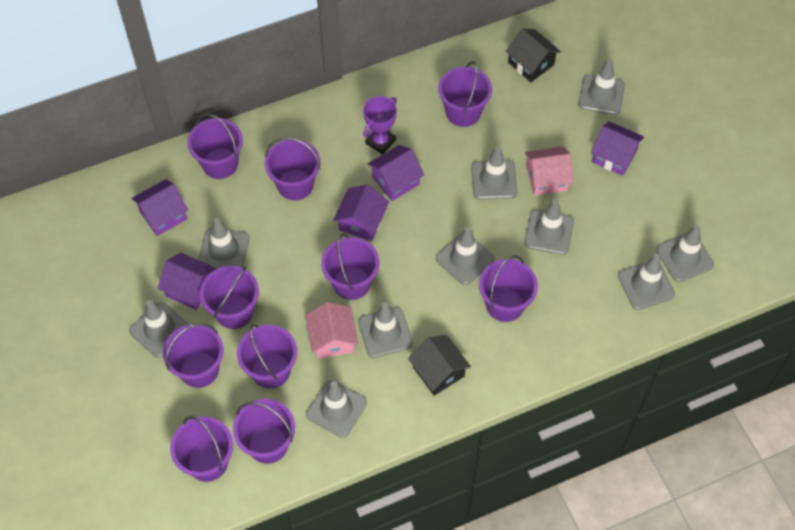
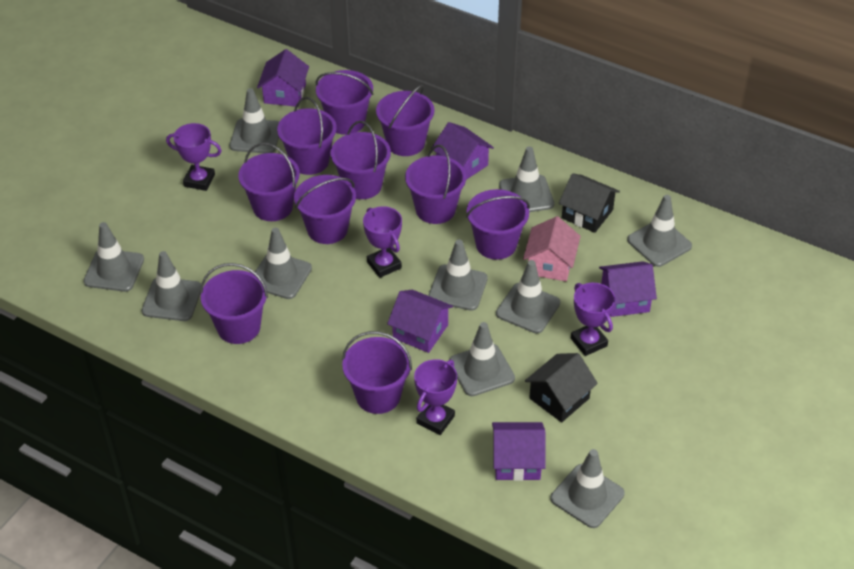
pink house: 2 -> 1
purple trophy: 1 -> 4

